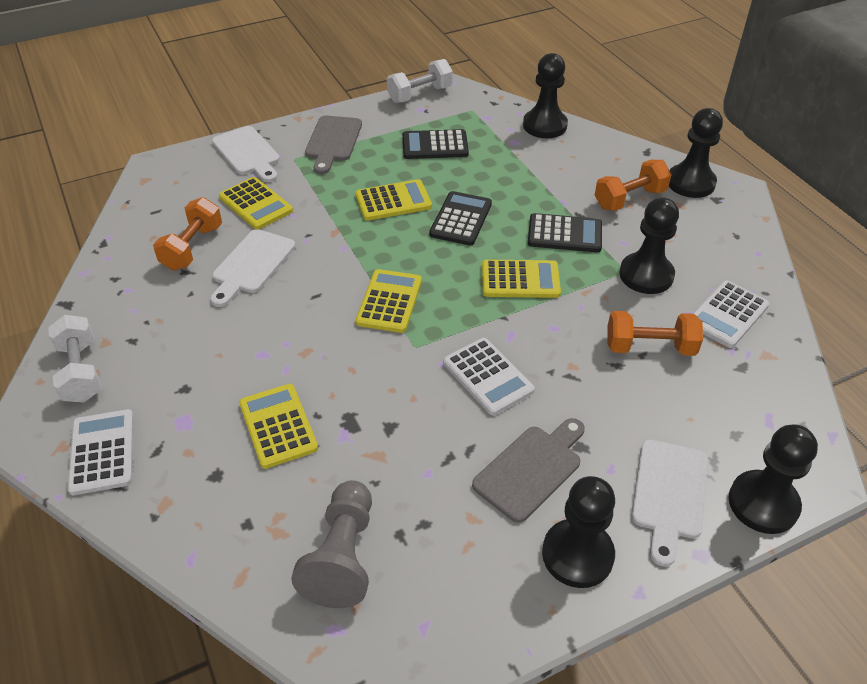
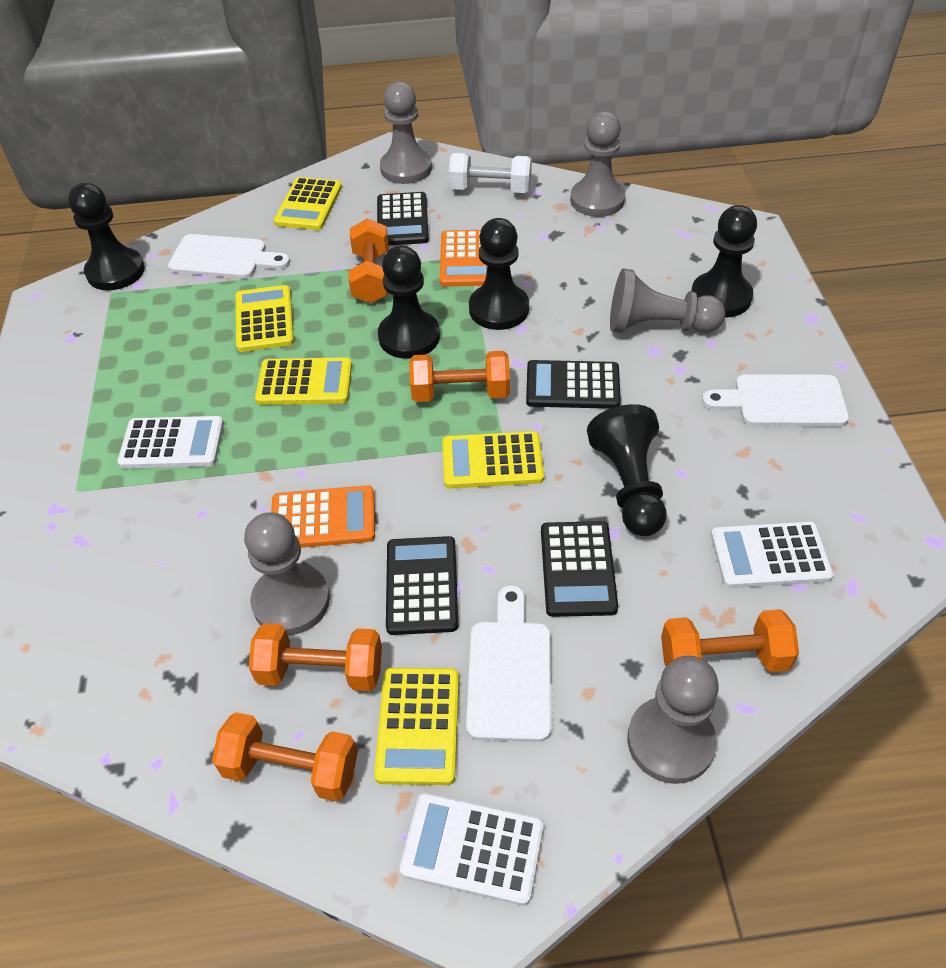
black calculator: 3 -> 4
grey cutting board: 2 -> 0
grey pawn: 1 -> 5
orange calculator: 0 -> 2
orange dumbbell: 3 -> 5
white dumbbell: 2 -> 1

